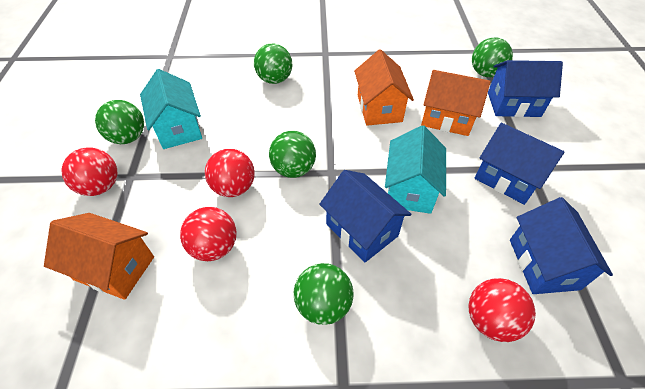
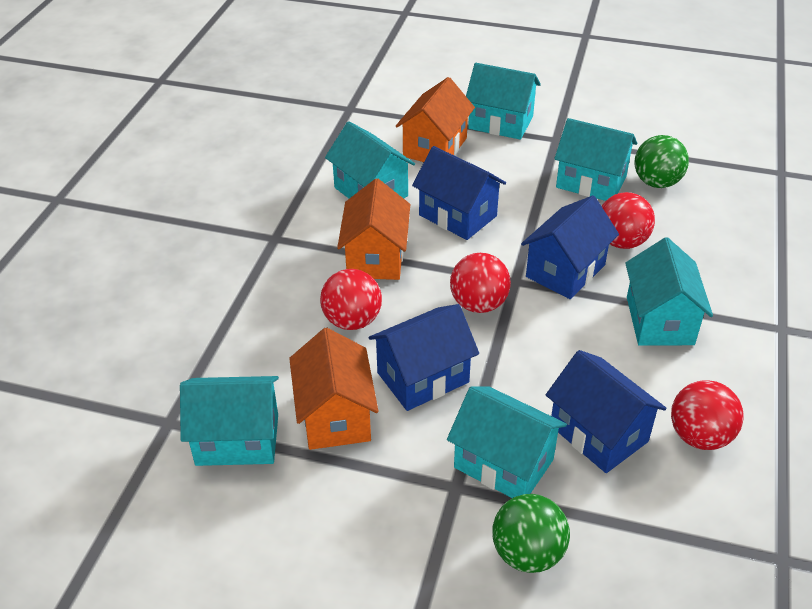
green ball: 5 -> 2
turquoise house: 2 -> 6

